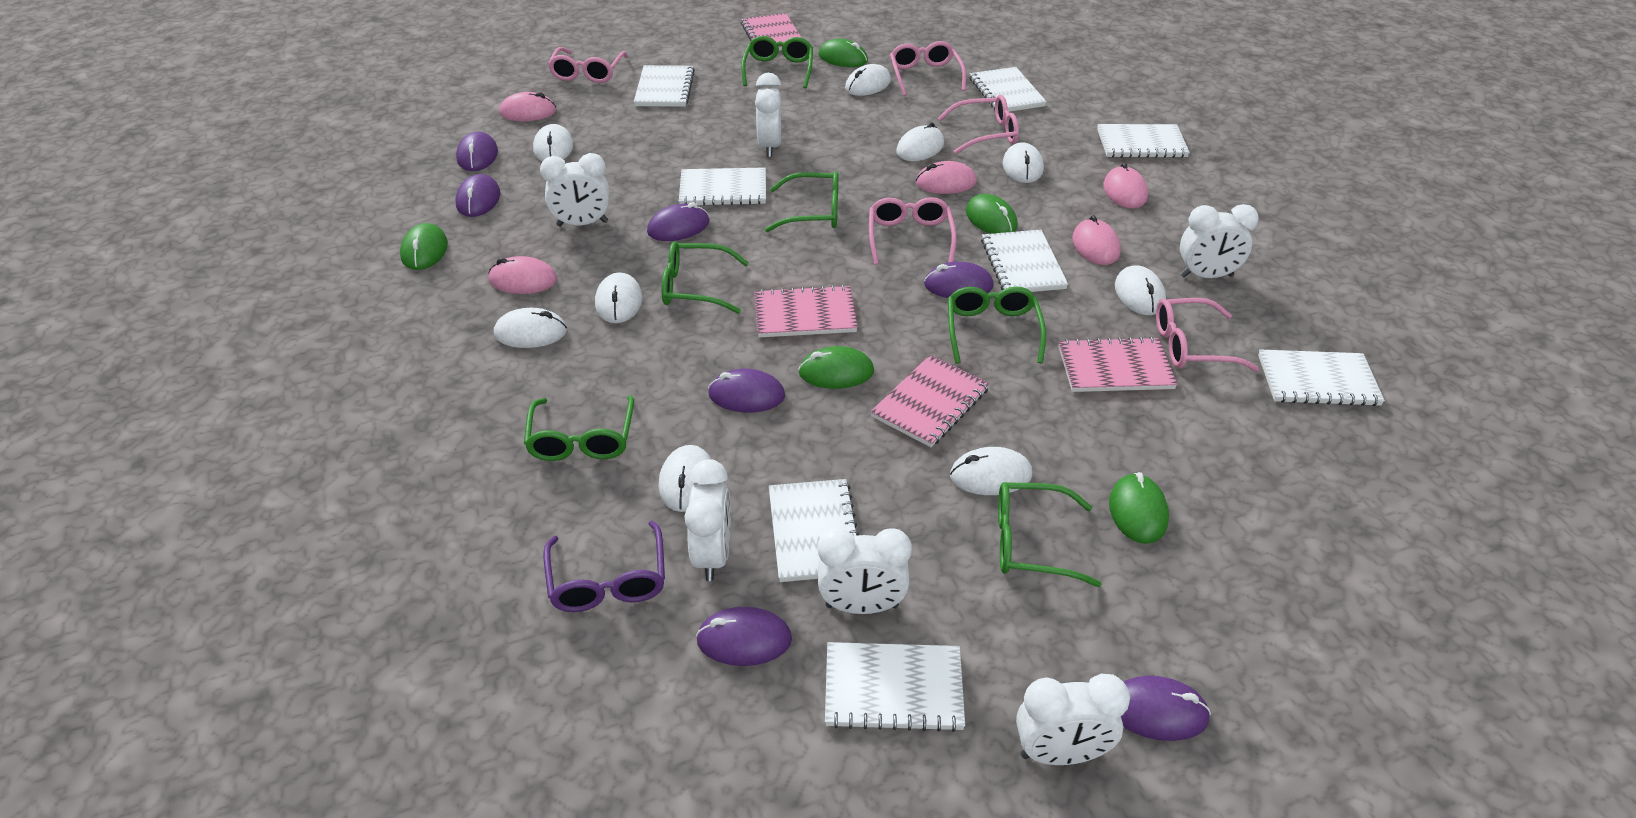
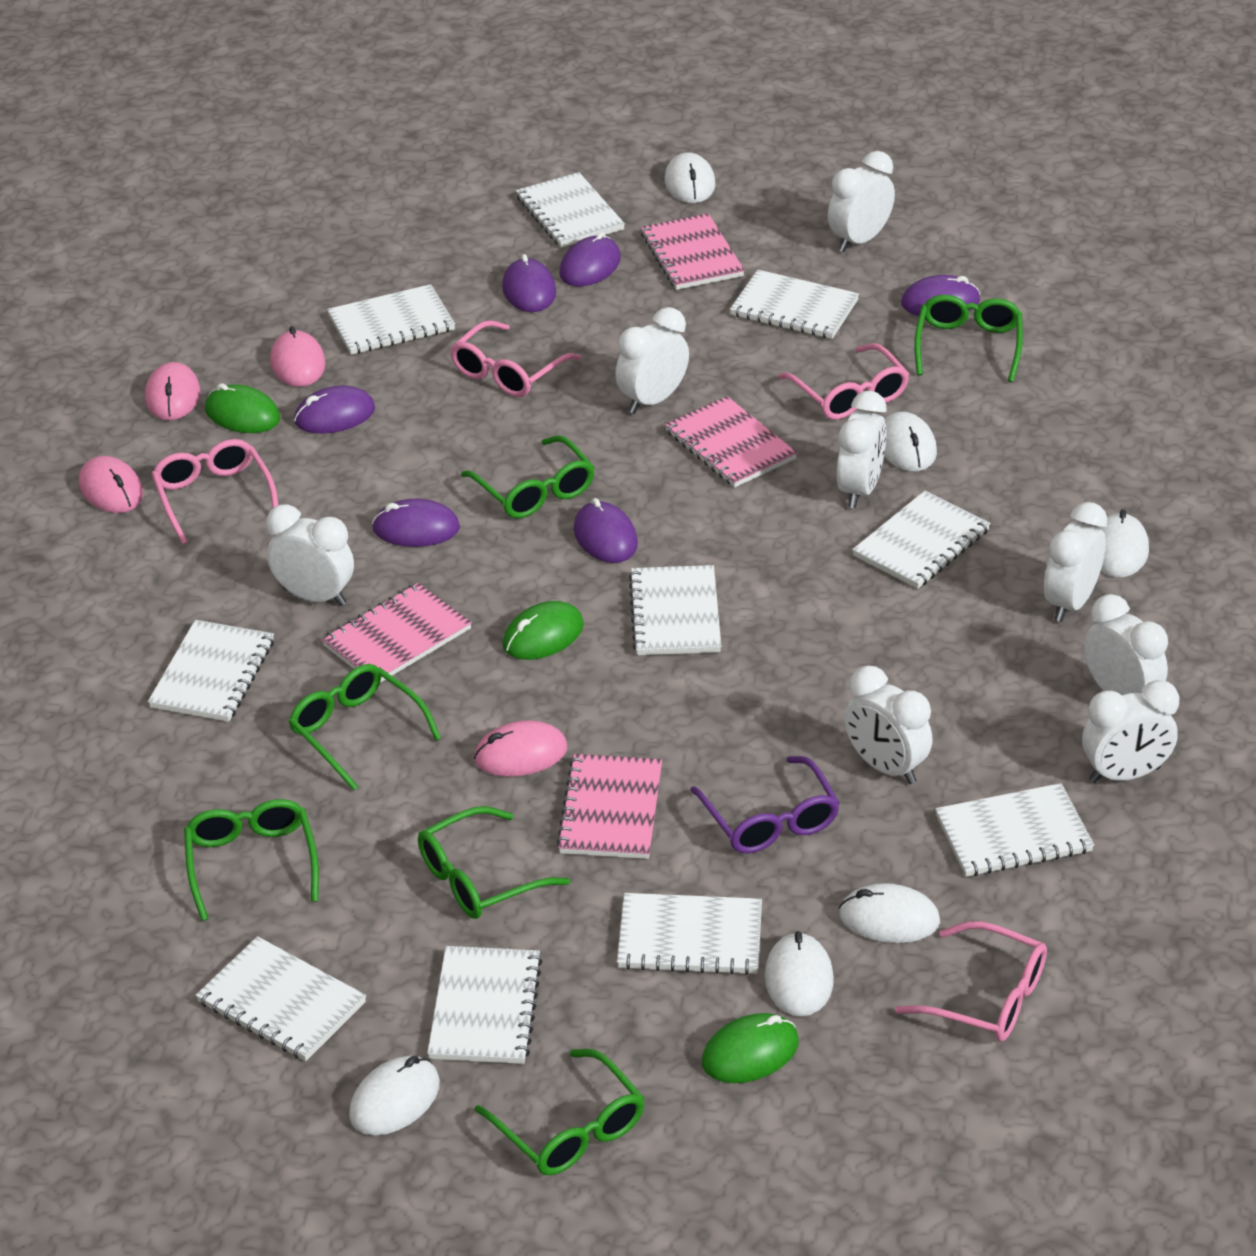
green mouse: 5 -> 3
pink glasses: 5 -> 4
pink mouse: 5 -> 4
purple mouse: 7 -> 6
white clock: 6 -> 8
white mouse: 9 -> 6
white notebook: 8 -> 10

